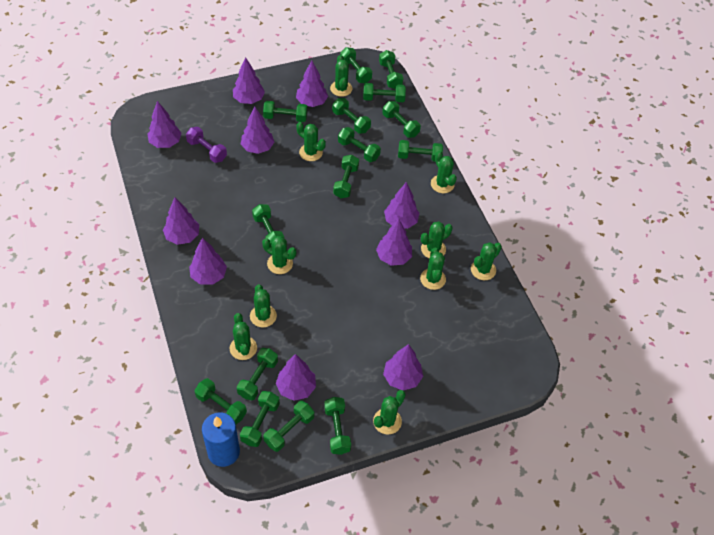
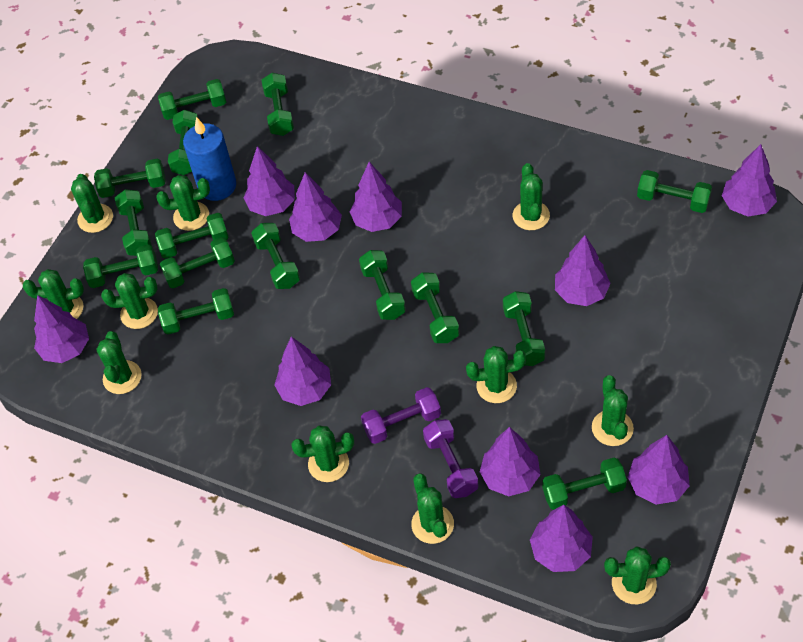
green cactus: 10 -> 11
purple dumbbell: 1 -> 2

